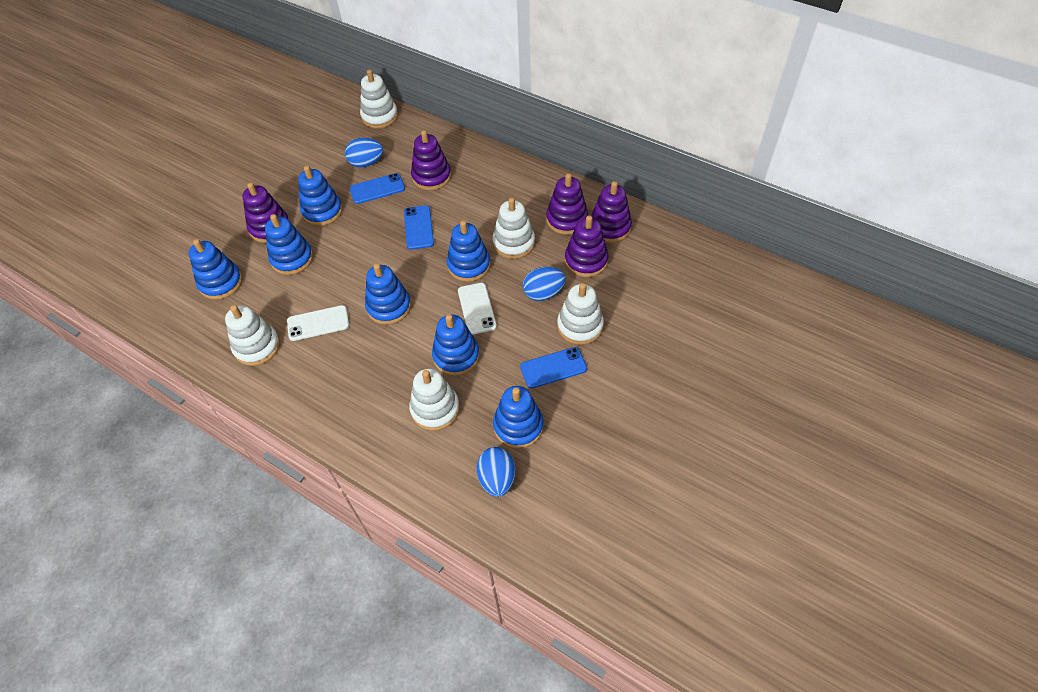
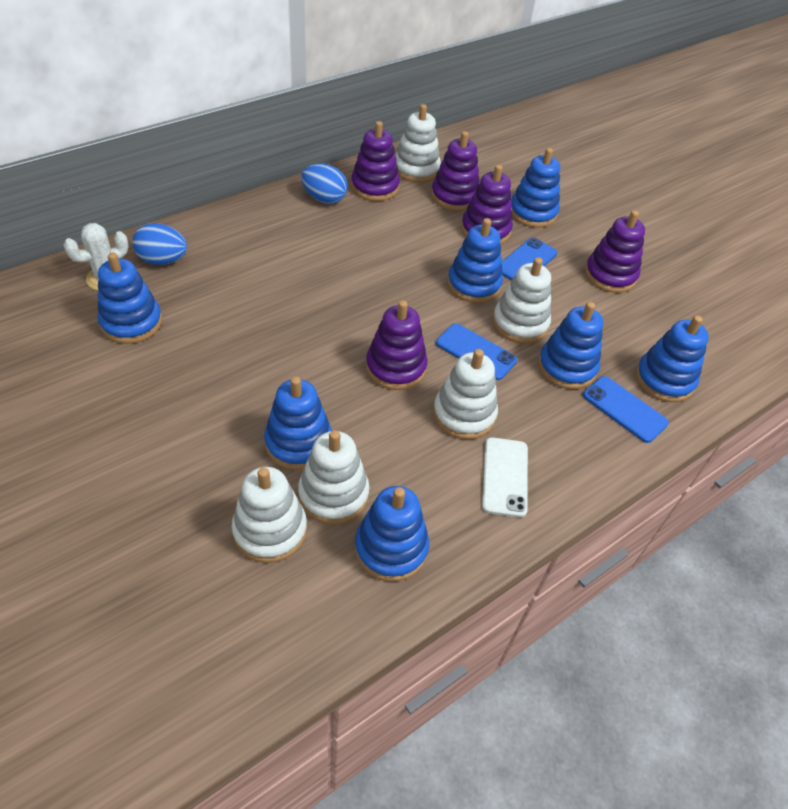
blue egg: 3 -> 2
white cactus: 0 -> 1
white phone: 2 -> 1

